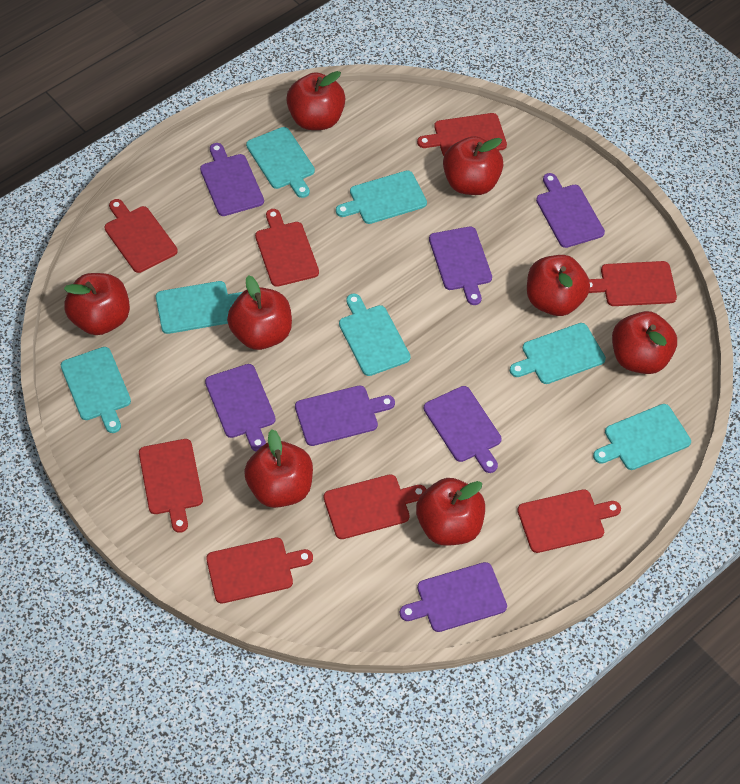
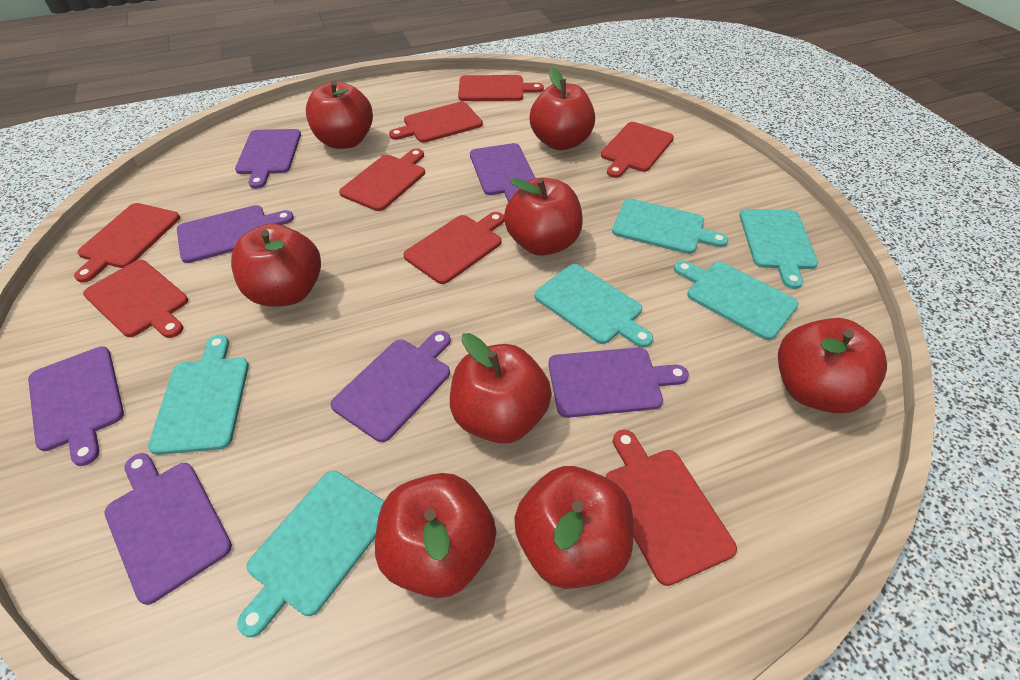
turquoise cutting board: 7 -> 6

